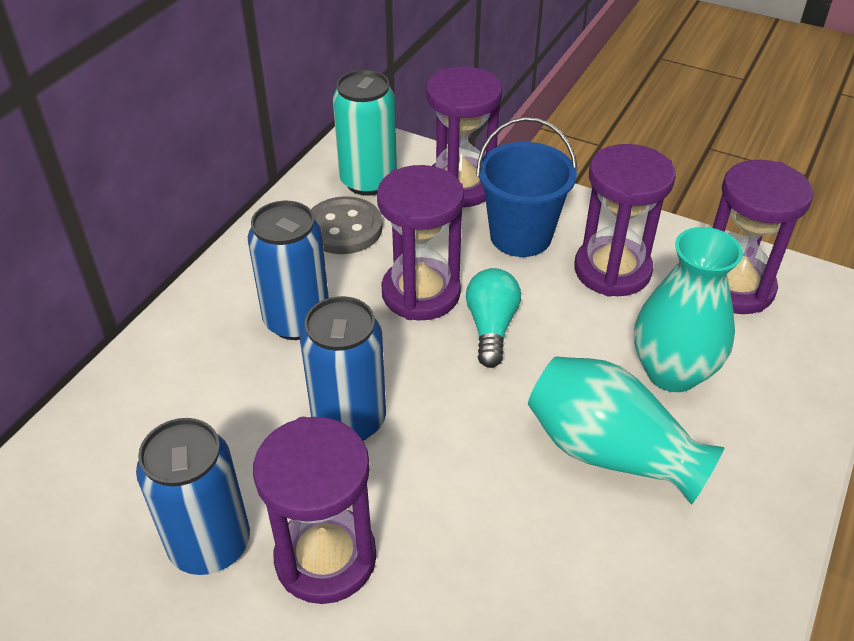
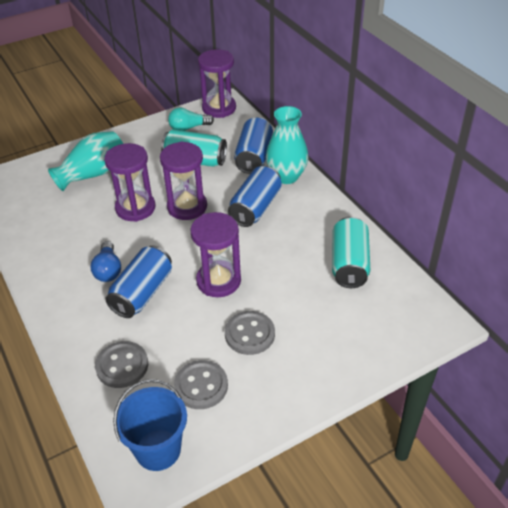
blue light bulb: 0 -> 1
grey button: 1 -> 3
purple hourglass: 5 -> 4
turquoise can: 1 -> 2

